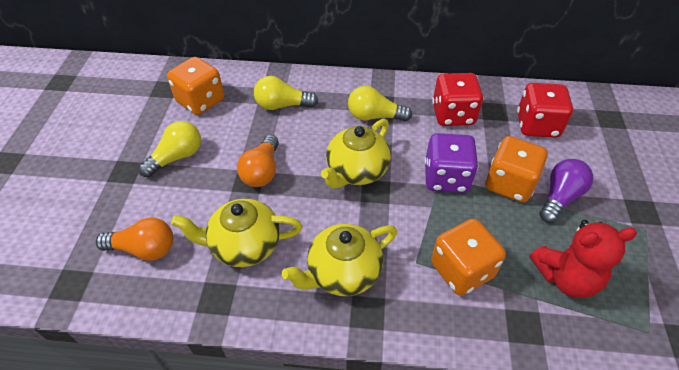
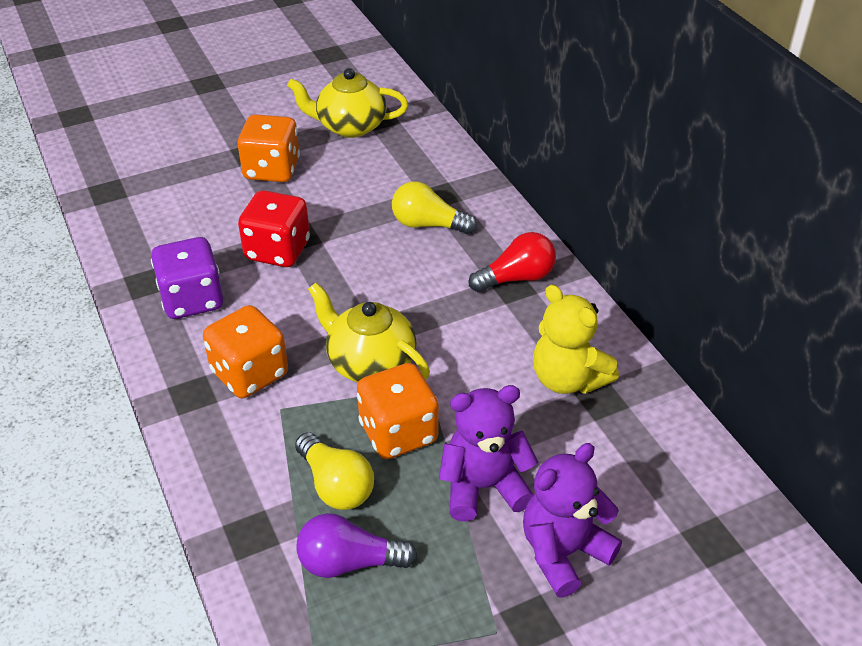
orange light bulb: 2 -> 0
purple teddy bear: 0 -> 2
red dice: 2 -> 1
red light bulb: 0 -> 1
red teddy bear: 1 -> 0
yellow light bulb: 3 -> 2
yellow teapot: 3 -> 2
yellow teddy bear: 0 -> 1

